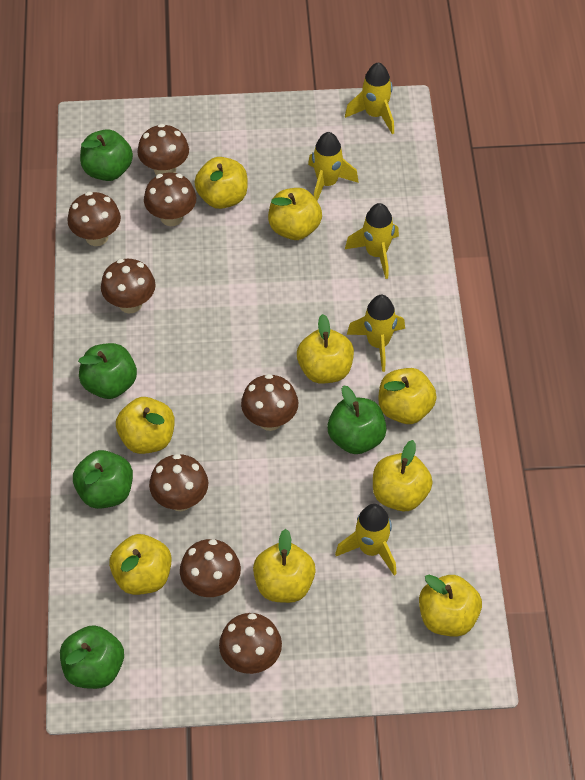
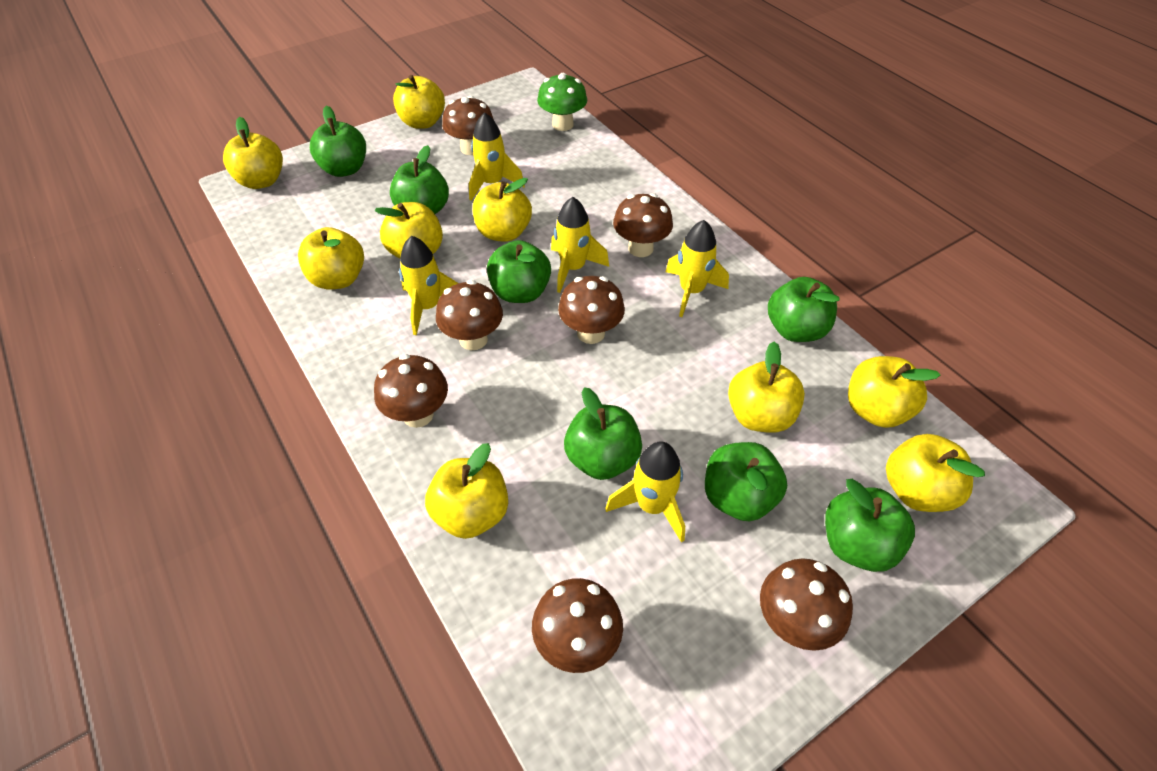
brown mushroom: 8 -> 7
green apple: 5 -> 7
green mushroom: 0 -> 1

